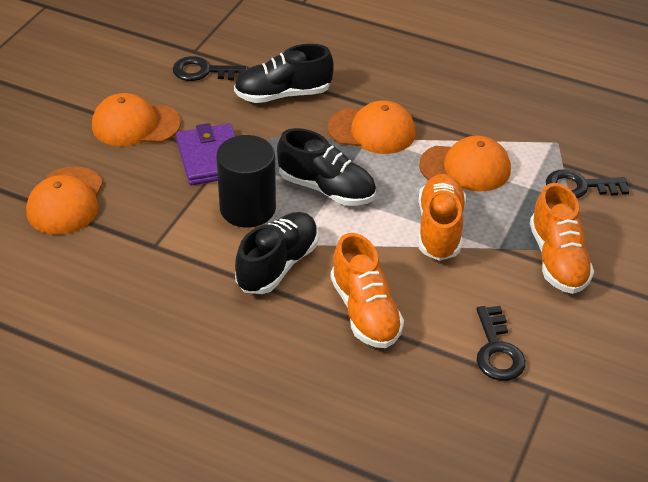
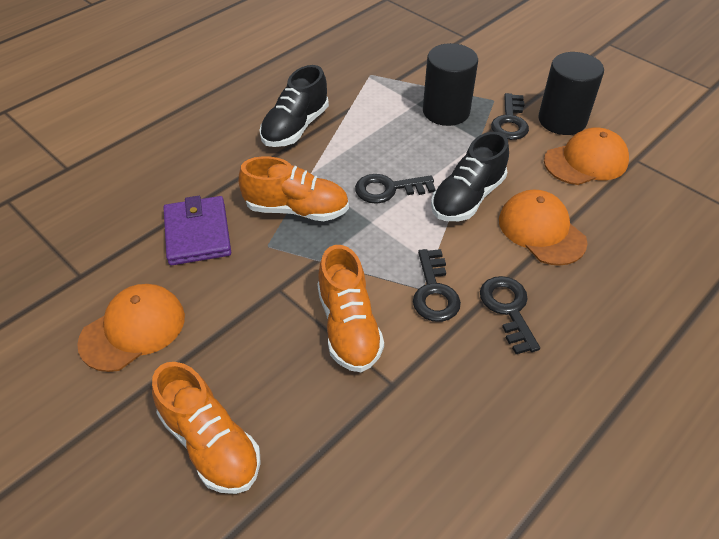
black cylinder: 1 -> 2
black key: 3 -> 4
black shoe: 3 -> 2
orange cap: 4 -> 3

